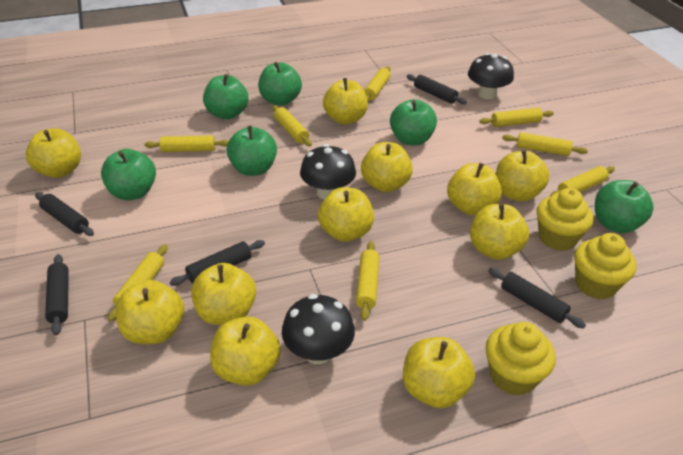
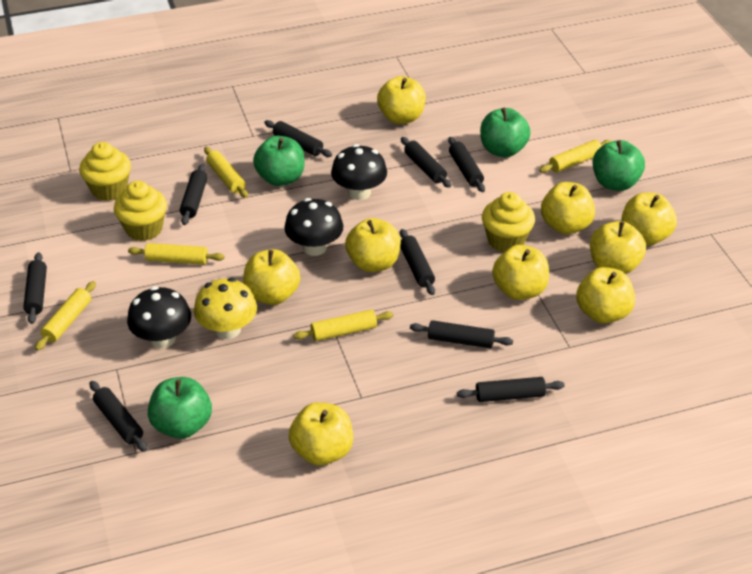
black rolling pin: 5 -> 9
green apple: 6 -> 4
yellow apple: 11 -> 9
yellow mushroom: 0 -> 1
yellow rolling pin: 8 -> 5

